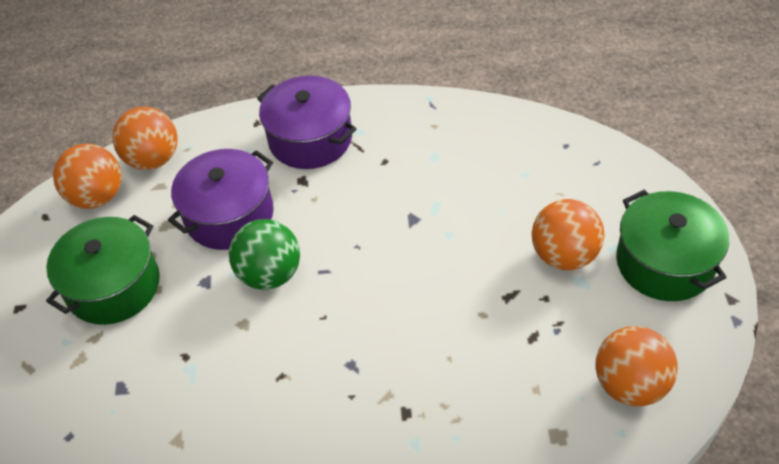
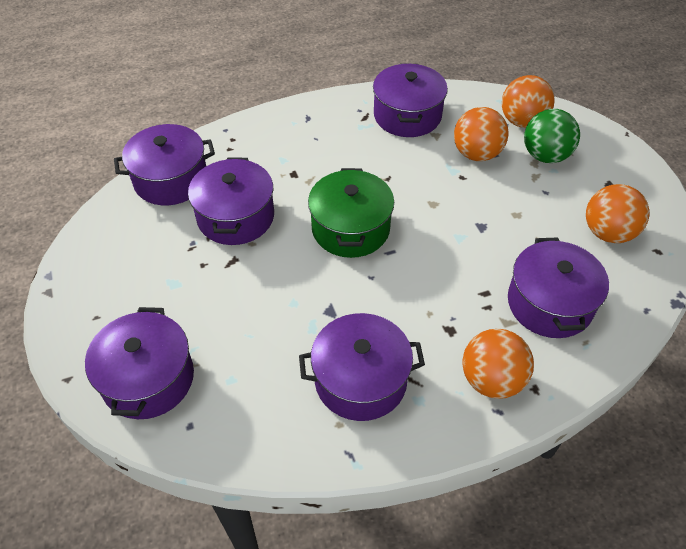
green pot: 2 -> 1
purple pot: 2 -> 6

